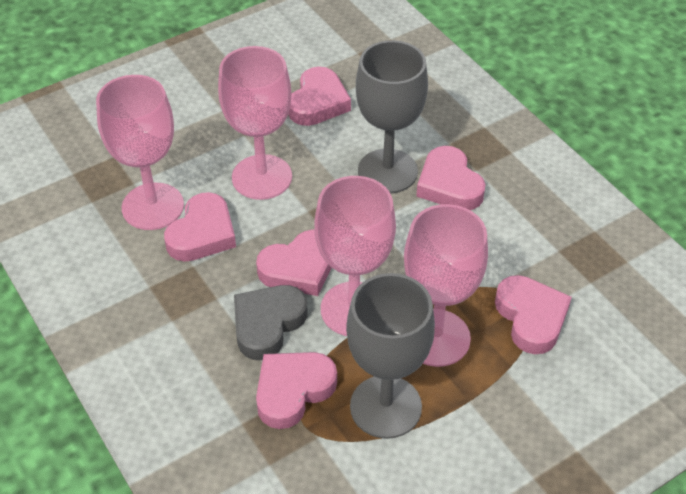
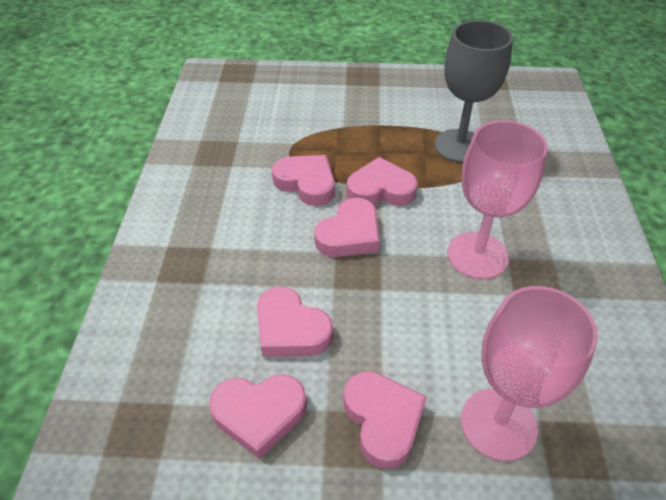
grey goblet: 2 -> 1
grey heart: 1 -> 0
pink goblet: 4 -> 2

